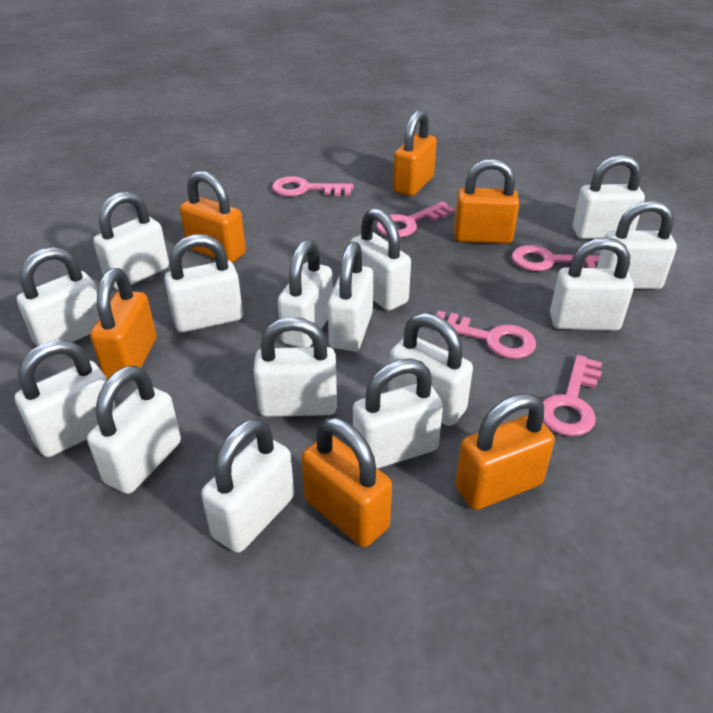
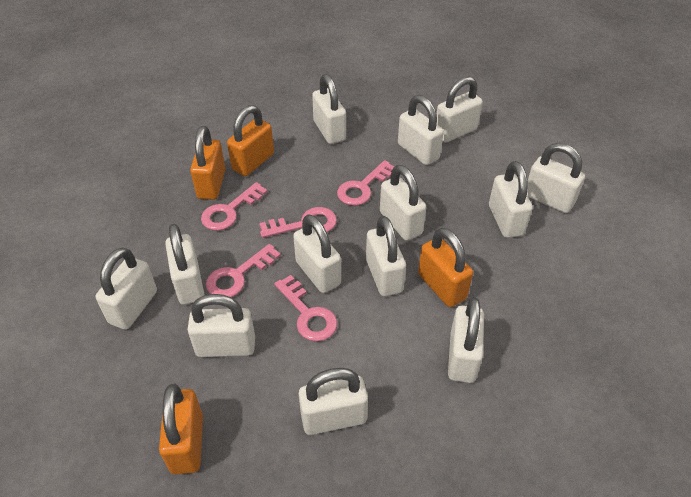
orange padlock: 6 -> 4
white padlock: 15 -> 13

